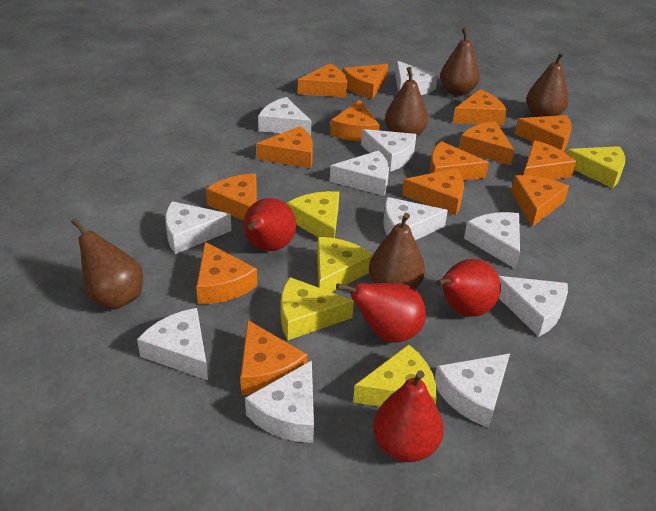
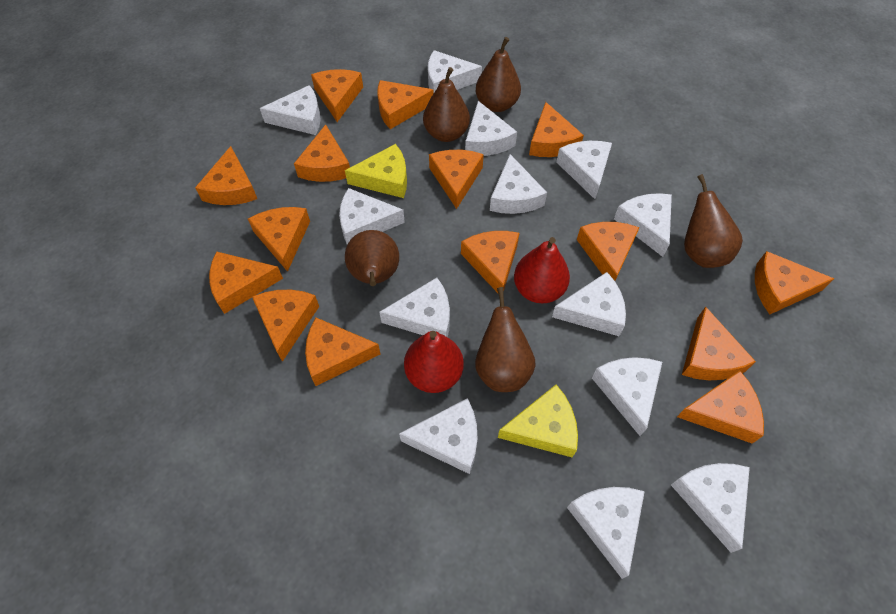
orange cheese: 14 -> 15
red pear: 4 -> 2
white cheese: 11 -> 13
yellow cheese: 5 -> 2

